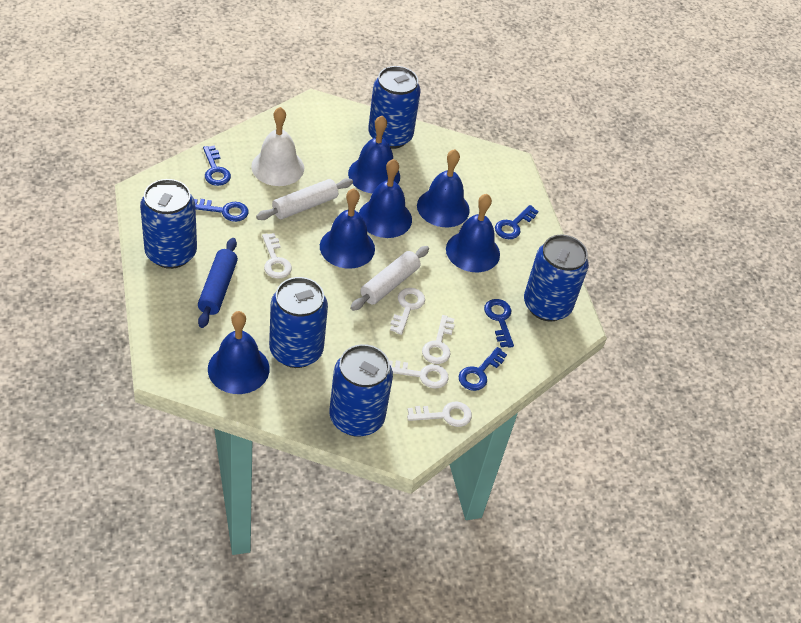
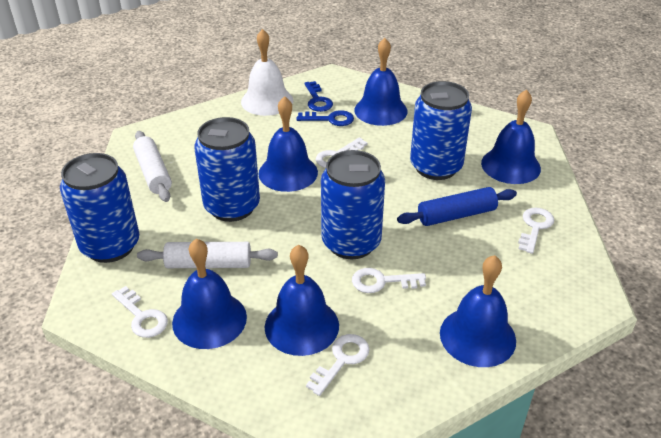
blue can: 5 -> 4
blue key: 5 -> 2

